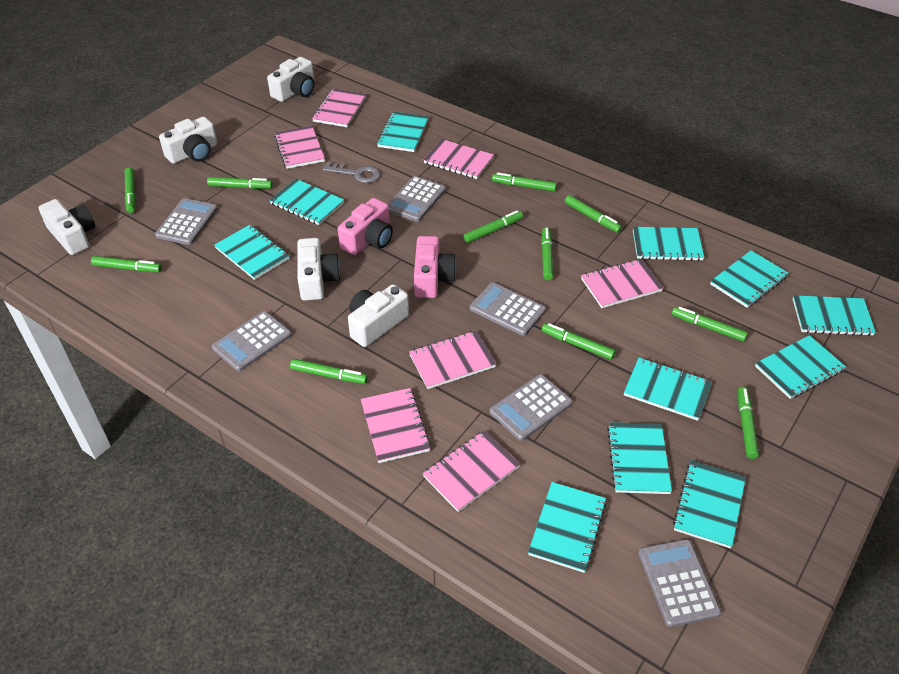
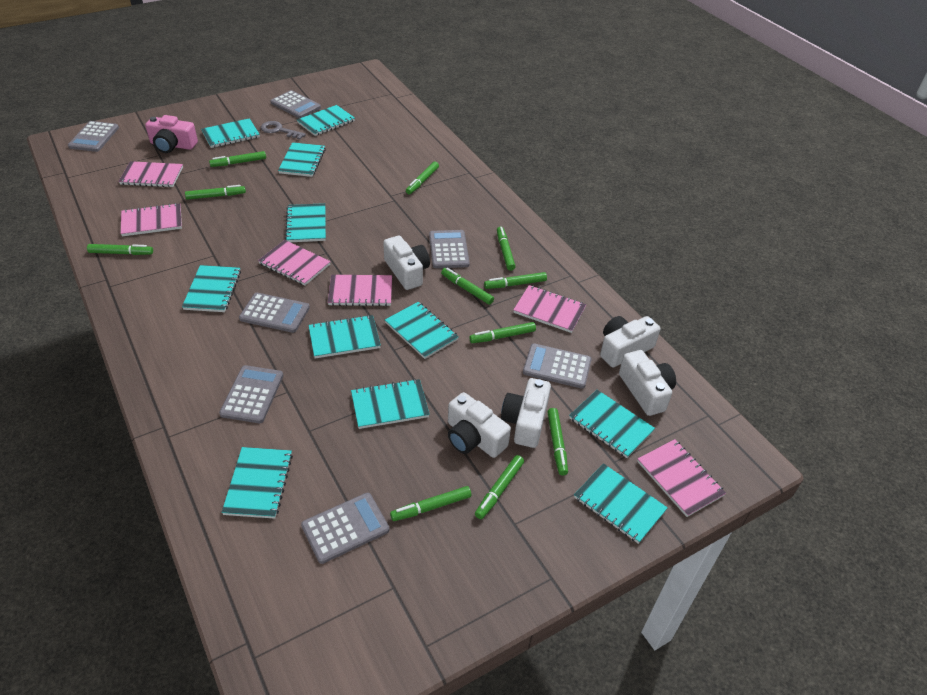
grey calculator: 6 -> 7
pink camera: 2 -> 1
pink notebook: 7 -> 6

